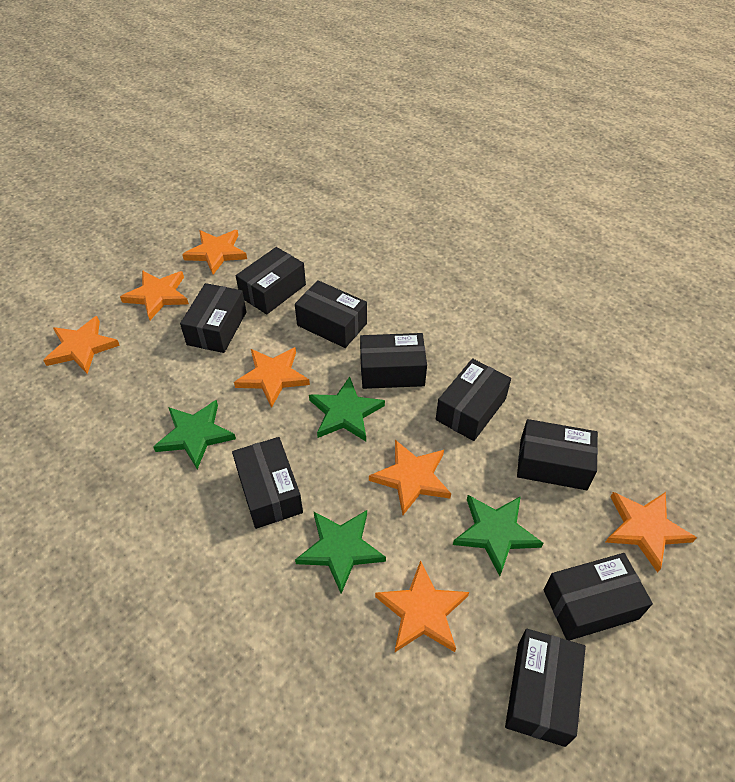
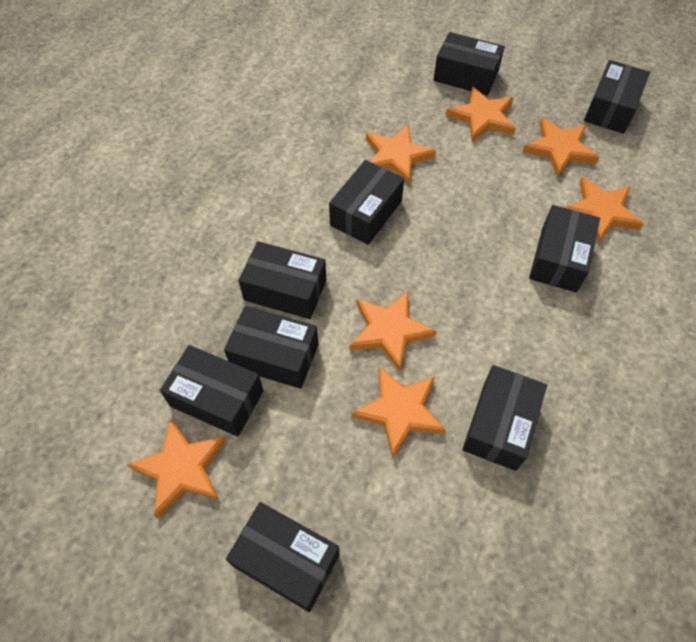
green star: 4 -> 0

